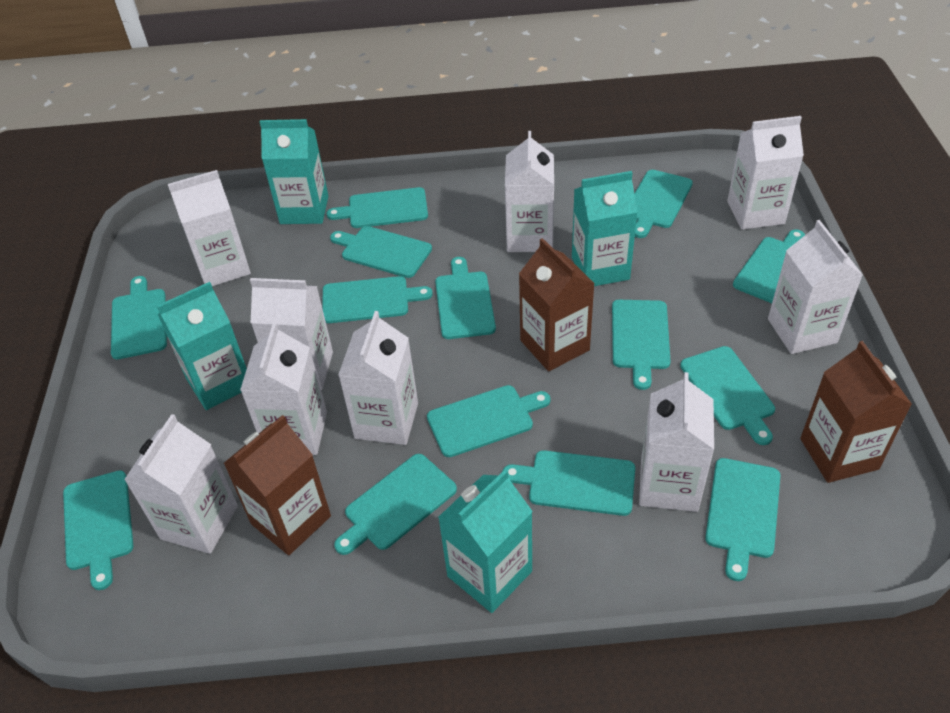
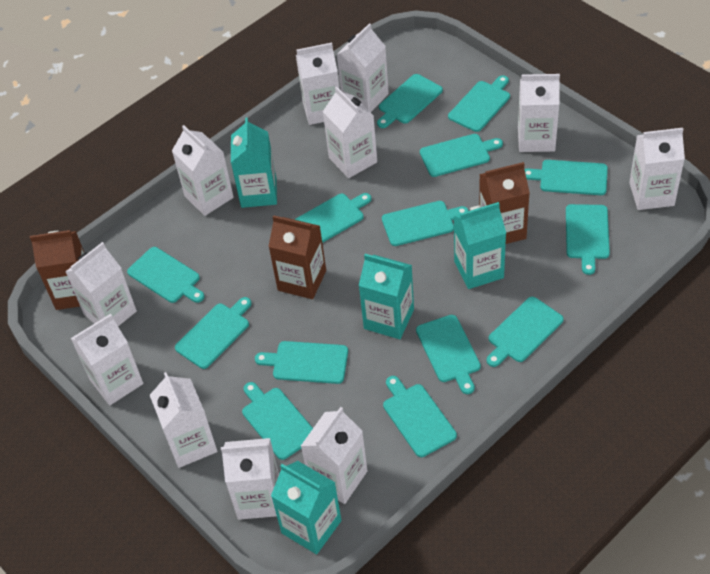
white carton: 9 -> 11

